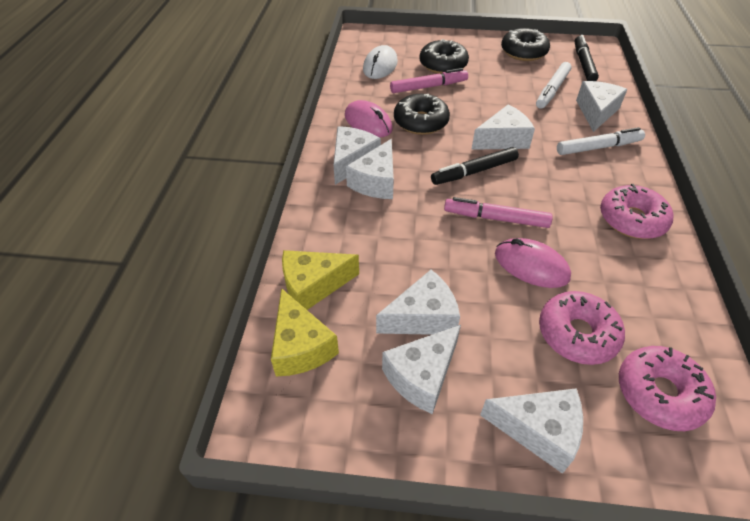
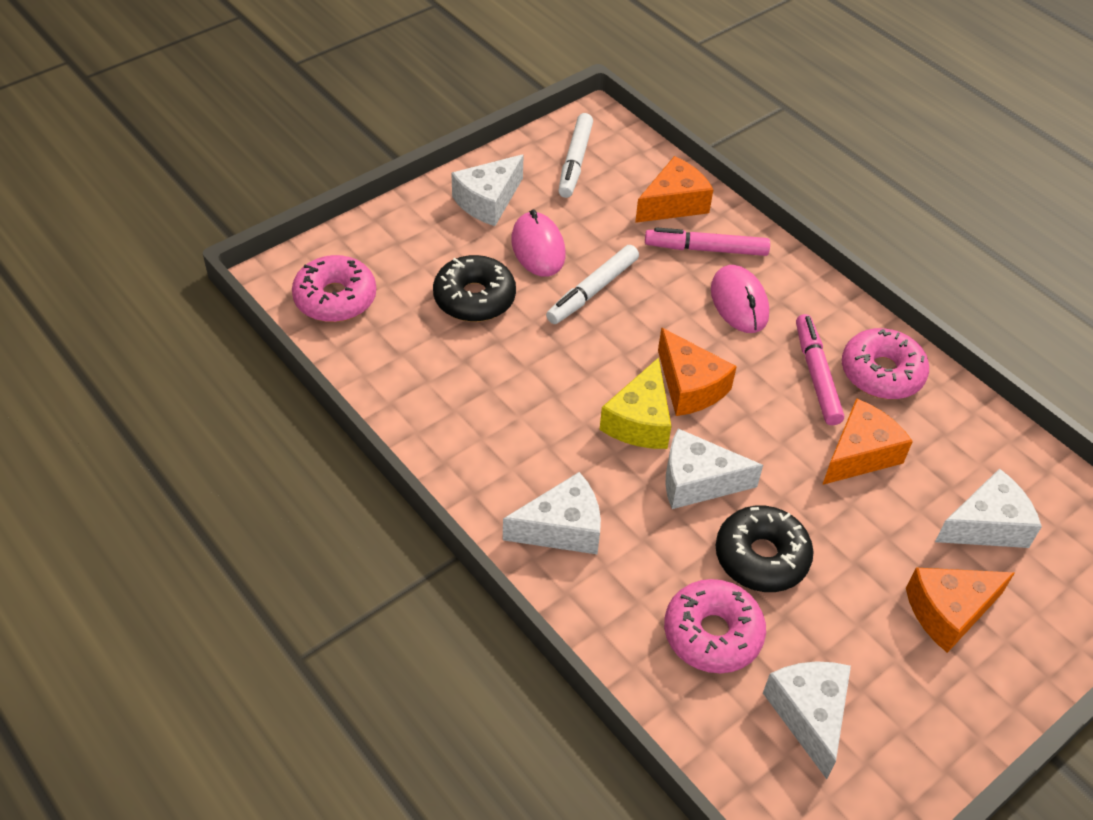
black donut: 3 -> 2
black marker: 2 -> 0
orange cheese: 0 -> 4
white cheese: 7 -> 5
white mouse: 1 -> 0
yellow cheese: 2 -> 1

